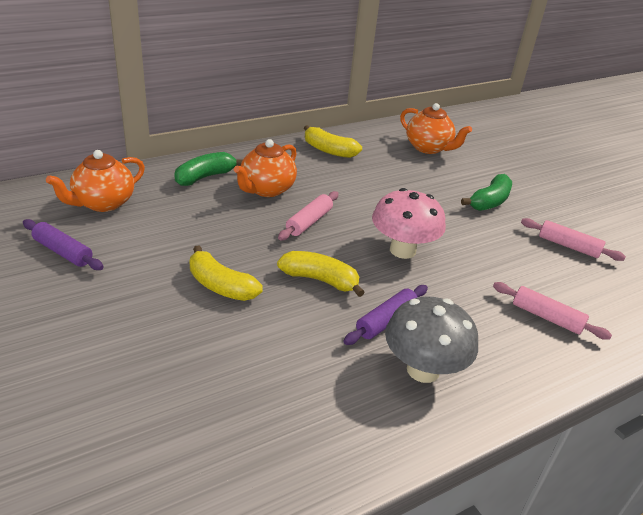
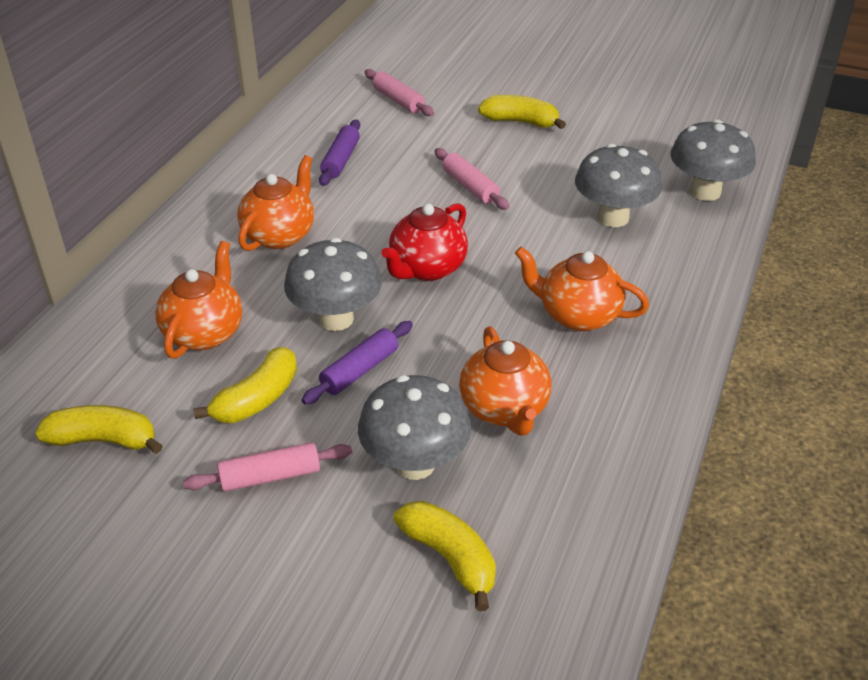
green banana: 2 -> 0
grey mushroom: 1 -> 4
orange teapot: 3 -> 4
pink mushroom: 1 -> 0
red teapot: 0 -> 1
yellow banana: 3 -> 4

